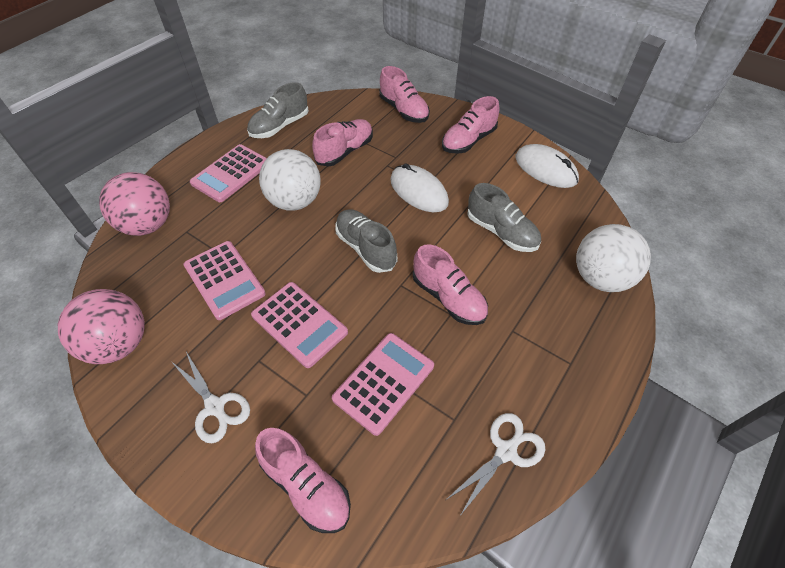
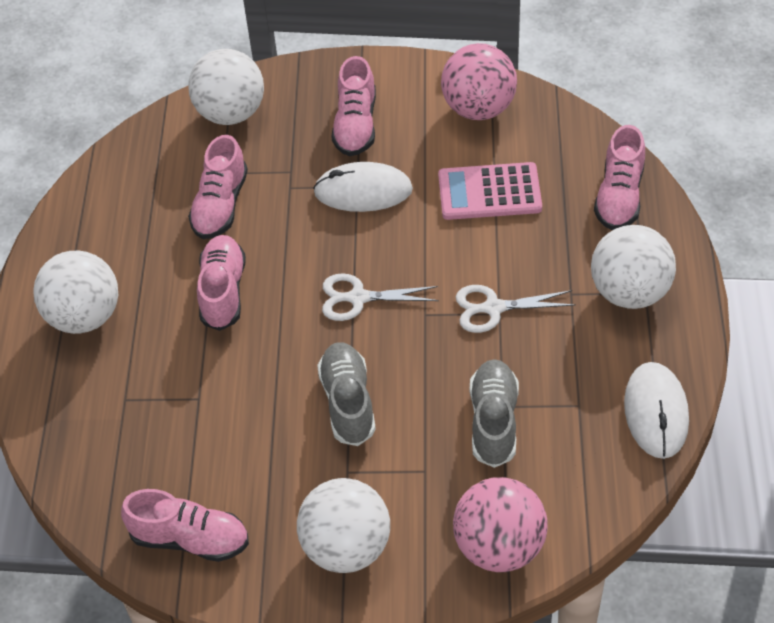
grey shoe: 3 -> 2
pink calculator: 4 -> 1
white ball: 2 -> 4

